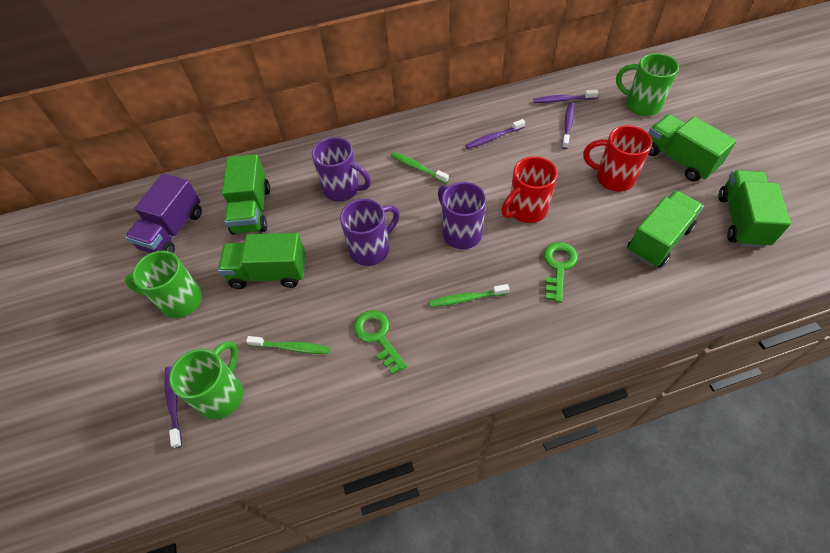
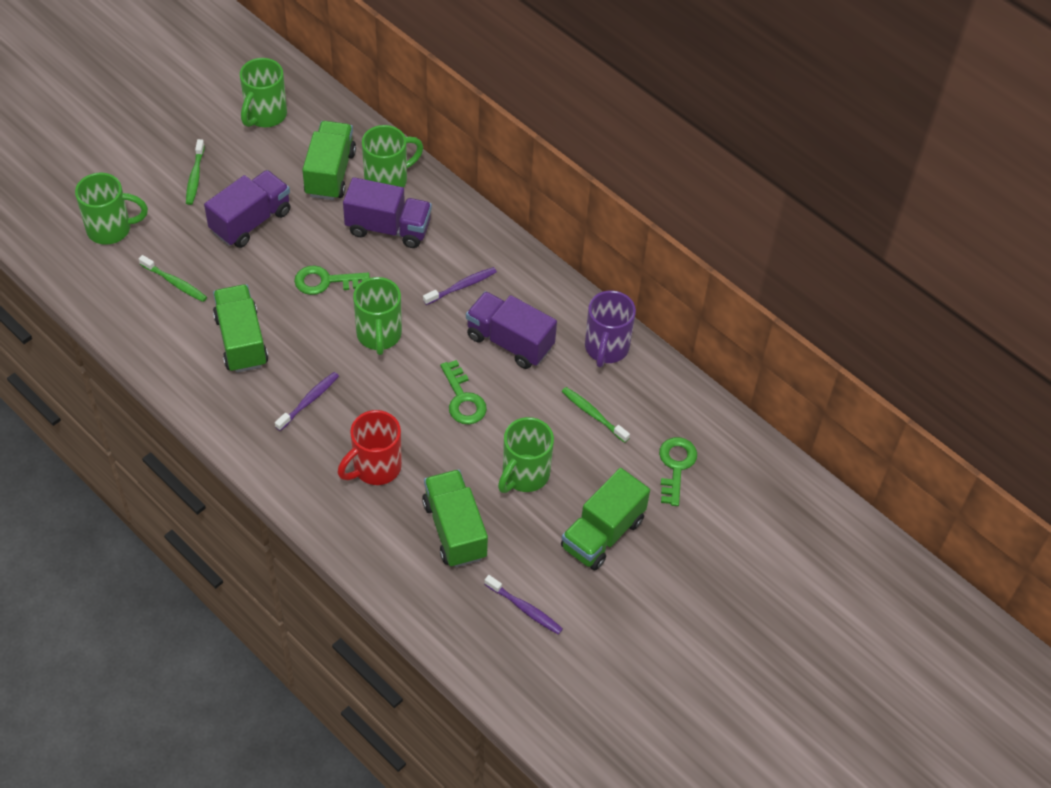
green key: 2 -> 3
green mug: 3 -> 5
green truck: 5 -> 4
purple mug: 3 -> 1
purple toothbrush: 4 -> 3
purple truck: 1 -> 3
red mug: 2 -> 1

